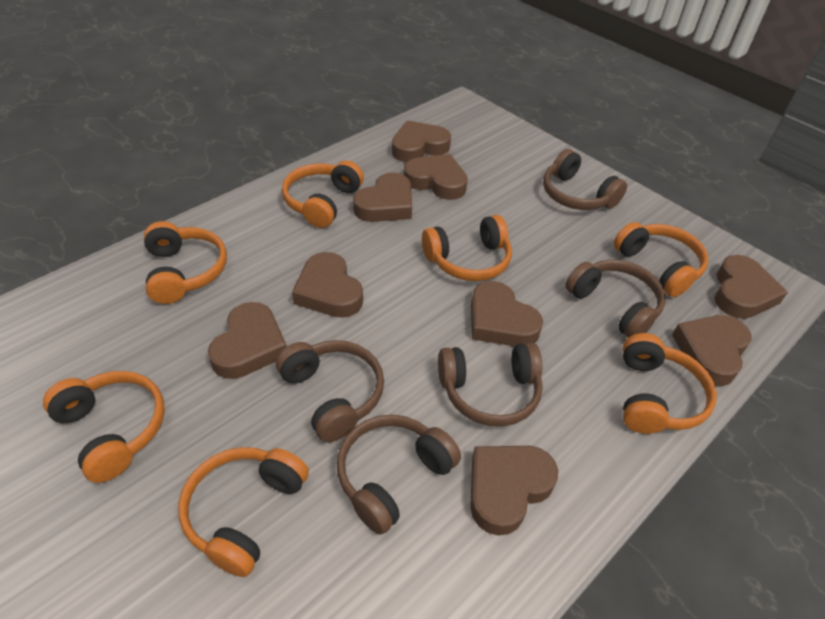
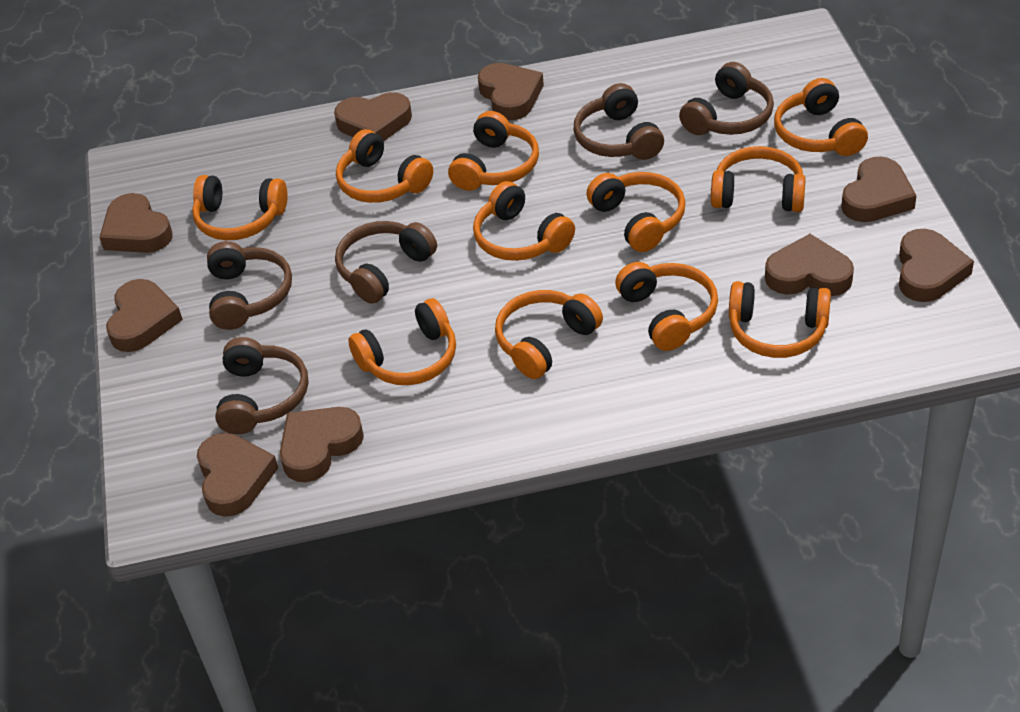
orange headphones: 7 -> 11

